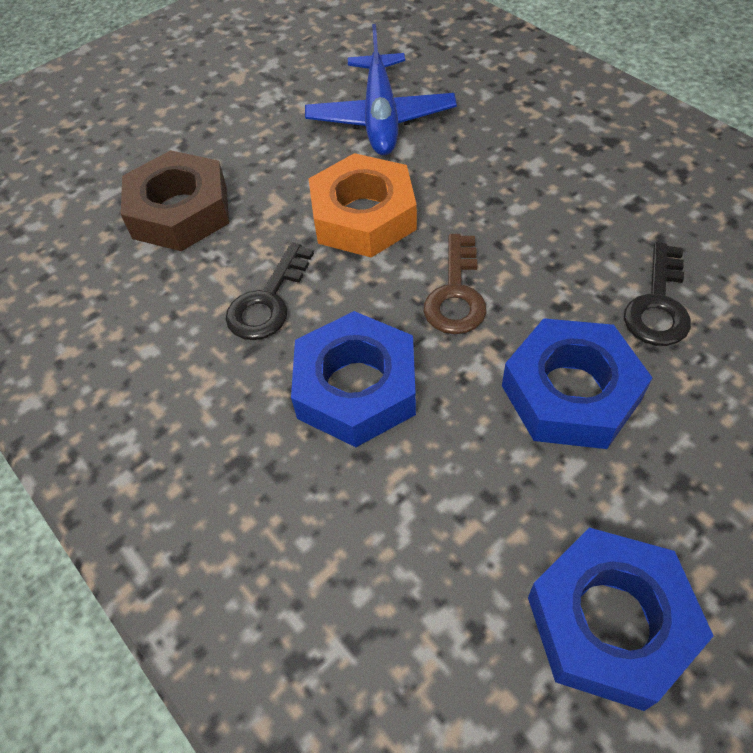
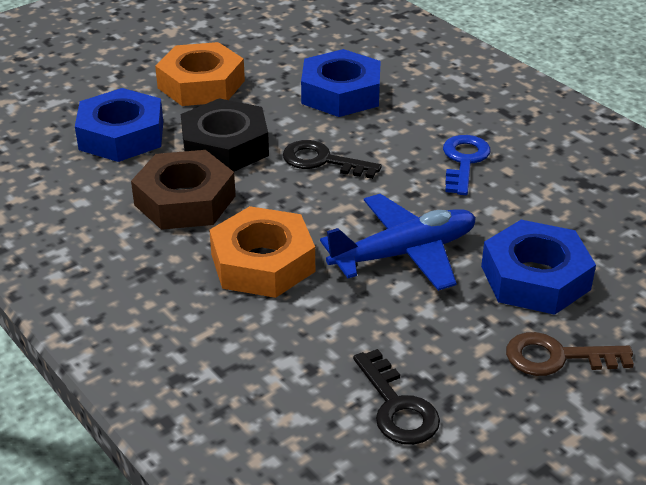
black nut: 0 -> 1
blue key: 0 -> 1
orange nut: 1 -> 2

